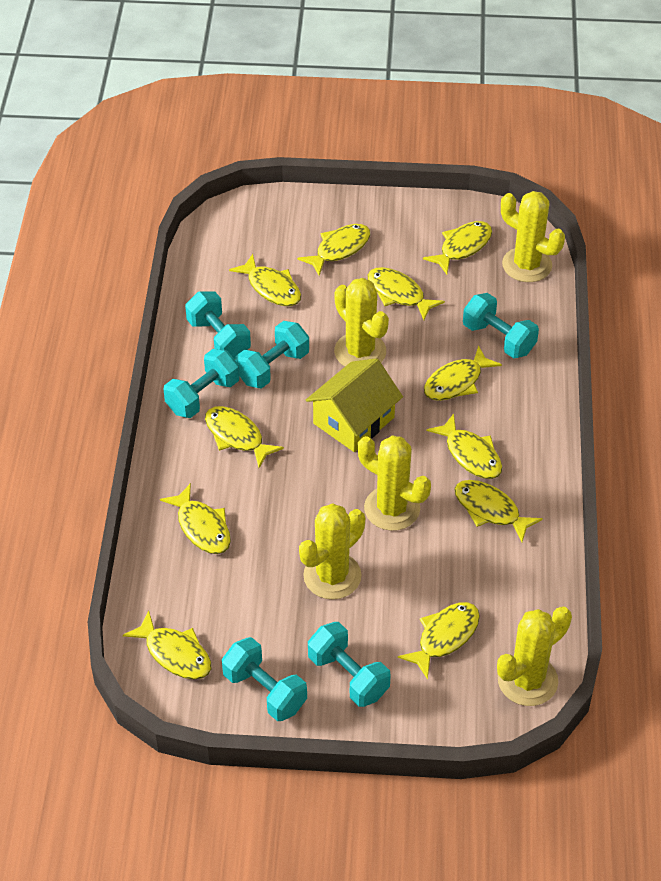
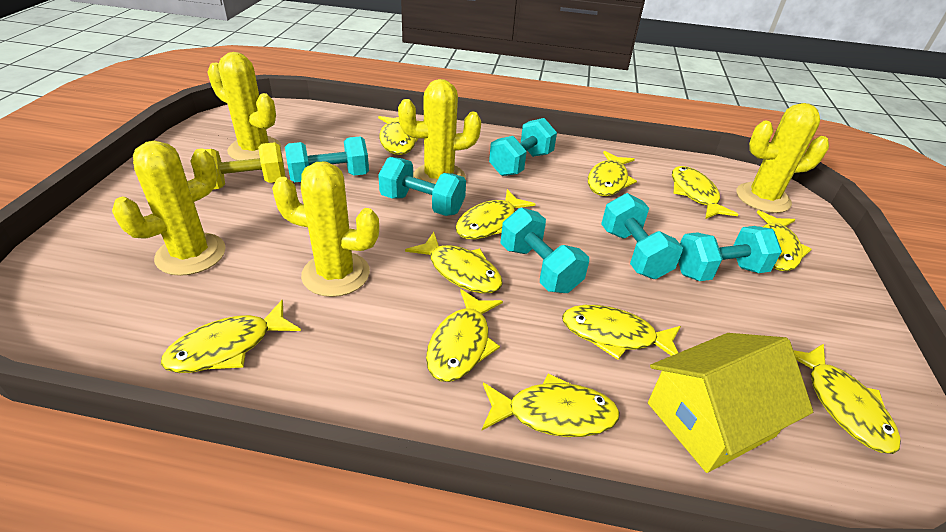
yellow dumbbell: 0 -> 1

